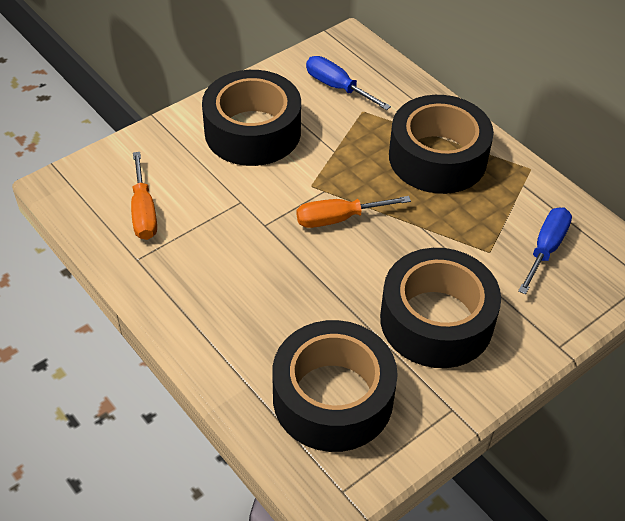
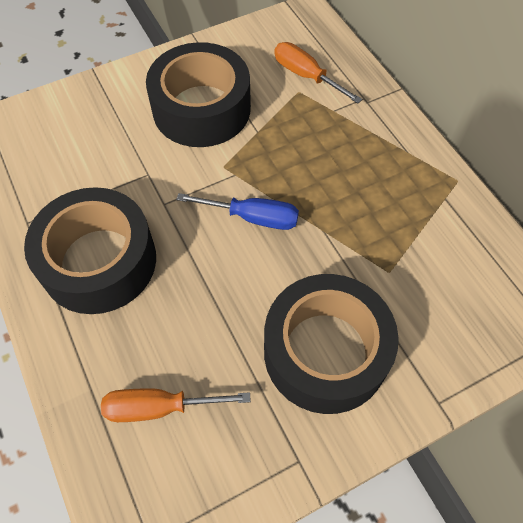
black tape: 4 -> 3
blue screwdriver: 2 -> 1

